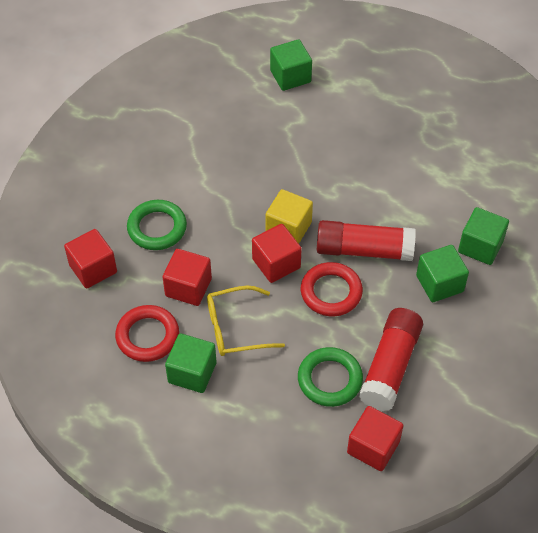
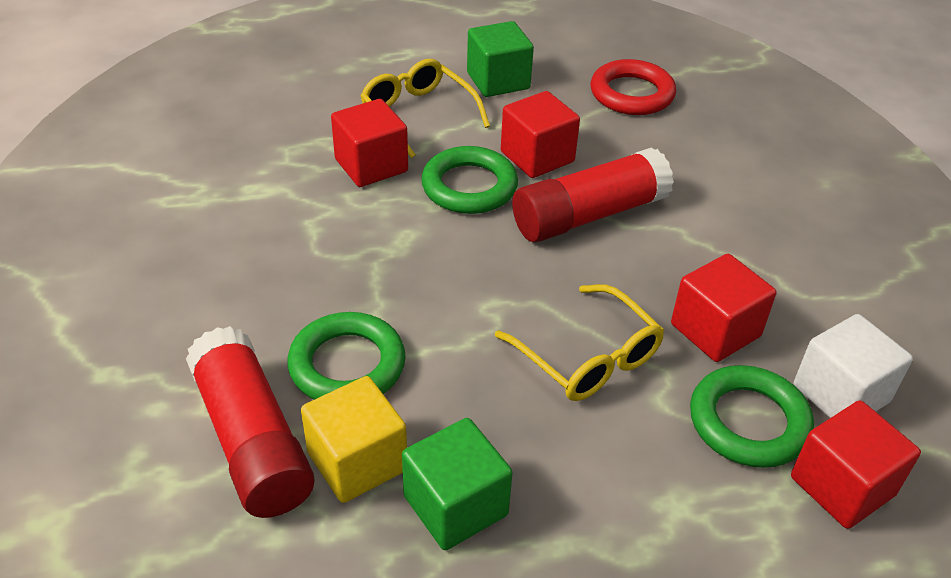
green cube: 4 -> 2
green ring: 2 -> 3
red ring: 2 -> 1
white cube: 0 -> 1
yellow glasses: 1 -> 2

